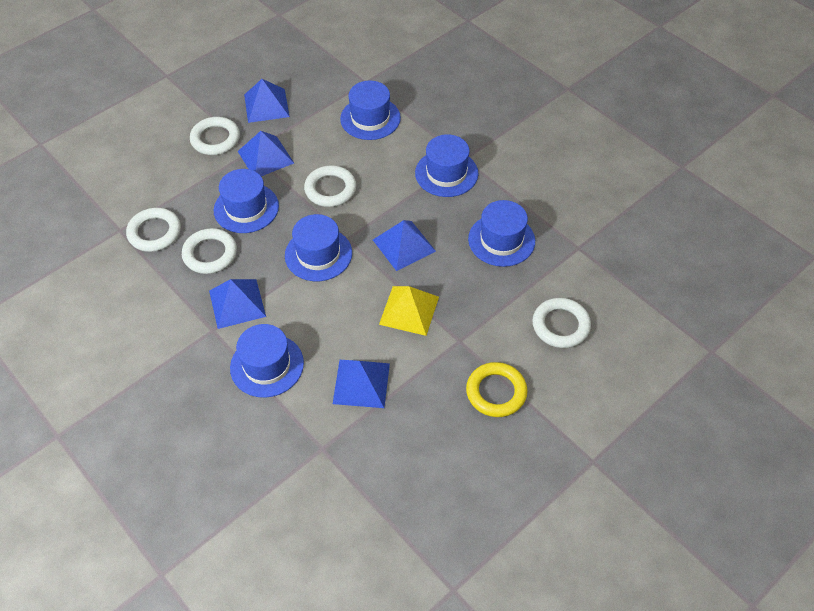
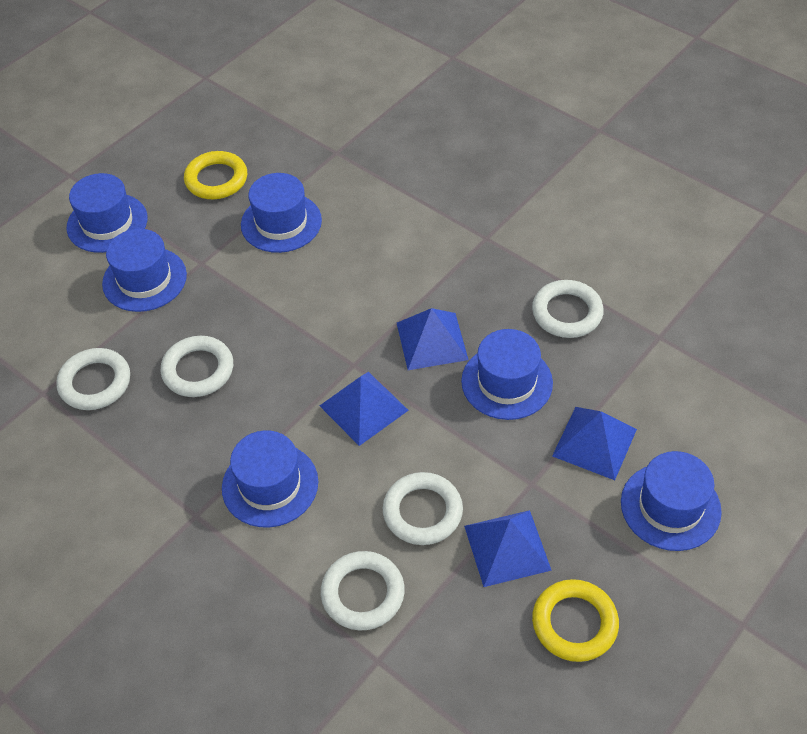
blue pyramid: 5 -> 4
yellow pyramid: 1 -> 0
yellow ring: 1 -> 2

